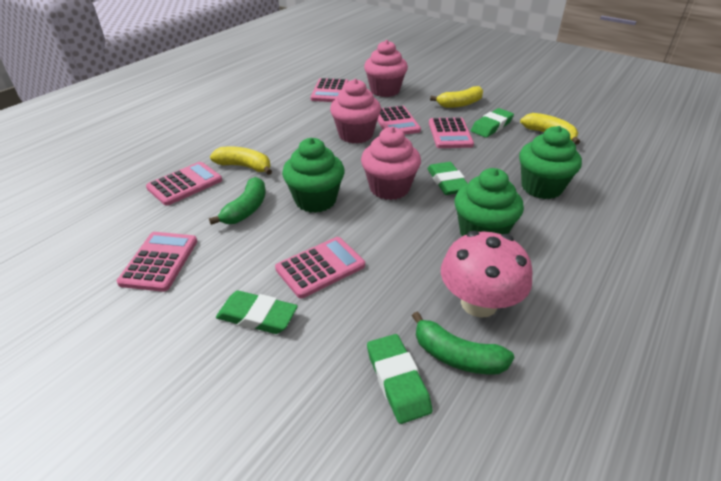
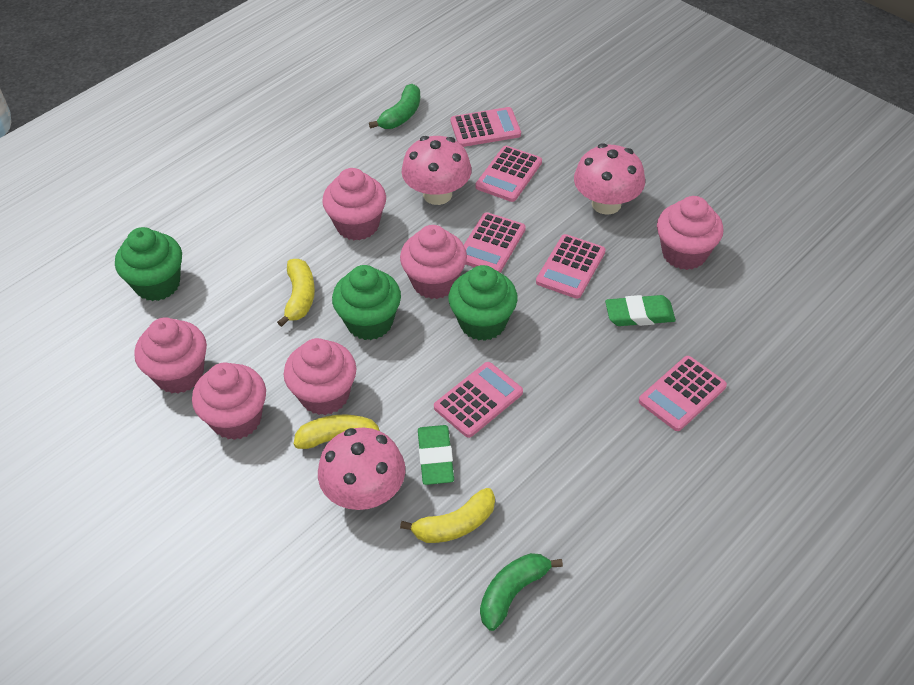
green eraser: 4 -> 2
pink cupcake: 3 -> 6
pink mushroom: 1 -> 3

